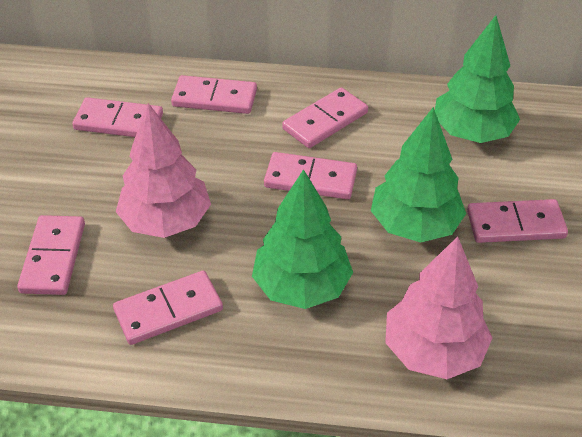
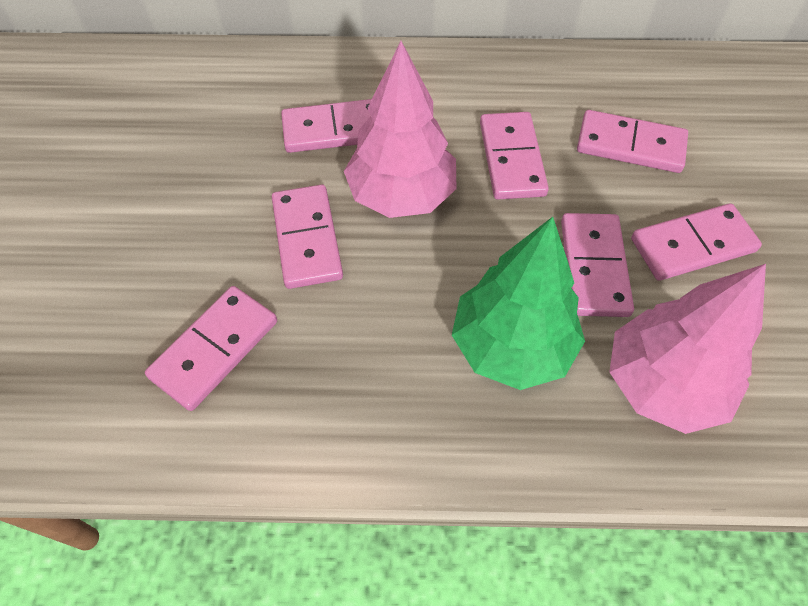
green tree: 3 -> 1

